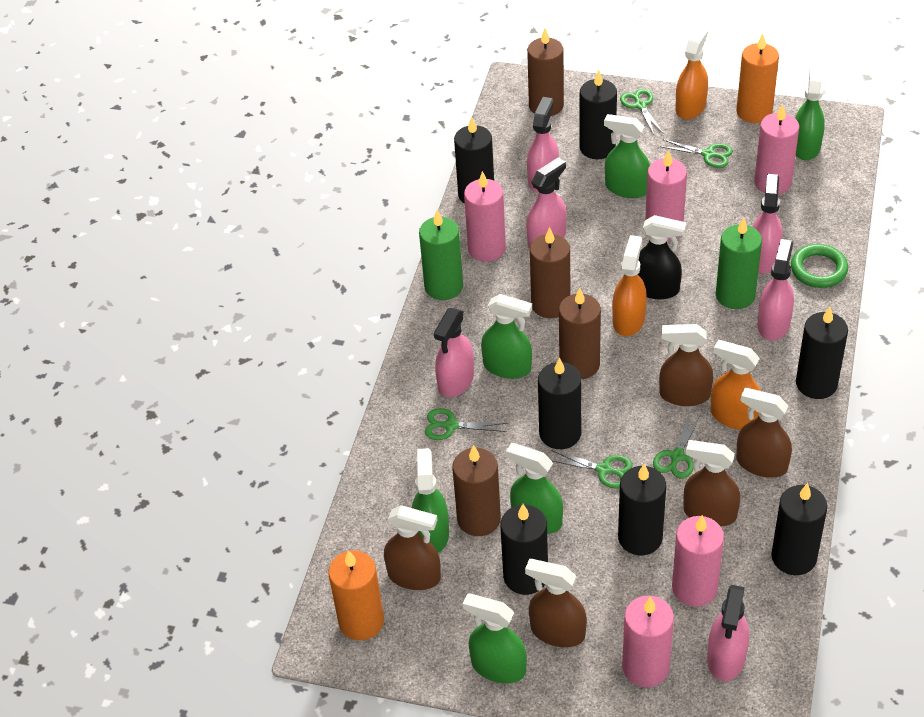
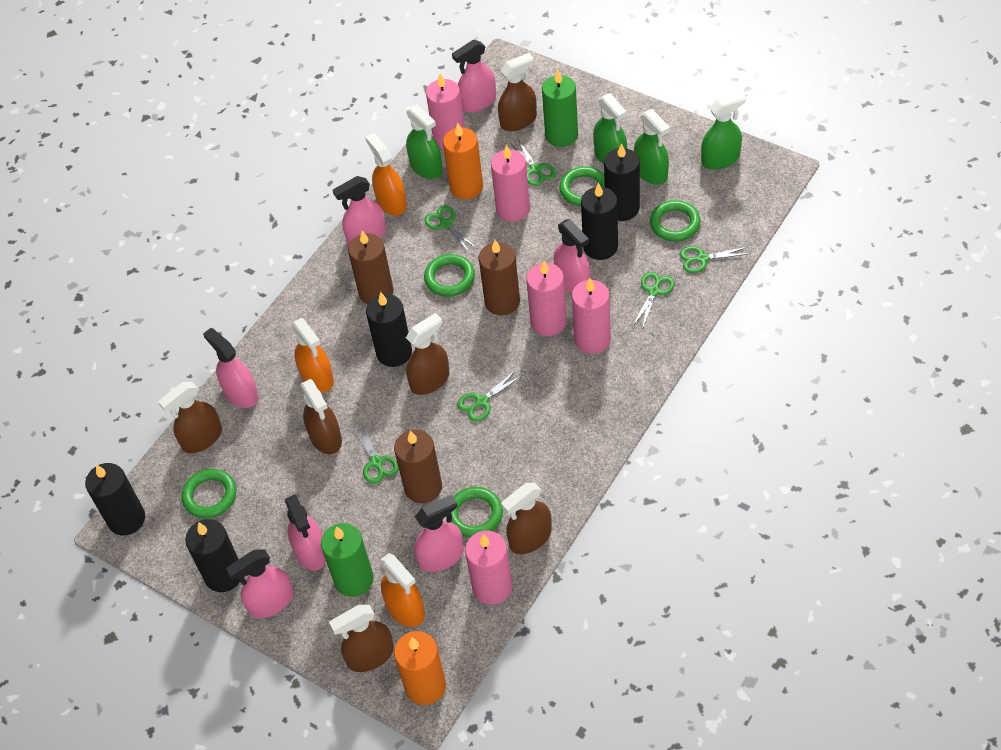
black candle: 7 -> 5
black spray bottle: 1 -> 0
brown candle: 4 -> 3
brown spray bottle: 5 -> 6
green ring: 1 -> 5
green scissors: 5 -> 6
green spray bottle: 6 -> 4
pink spray bottle: 6 -> 7

